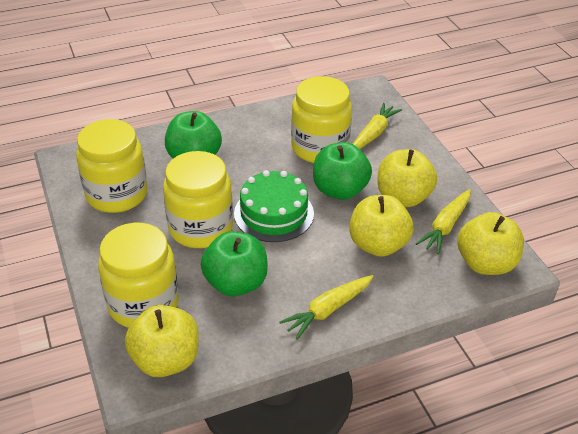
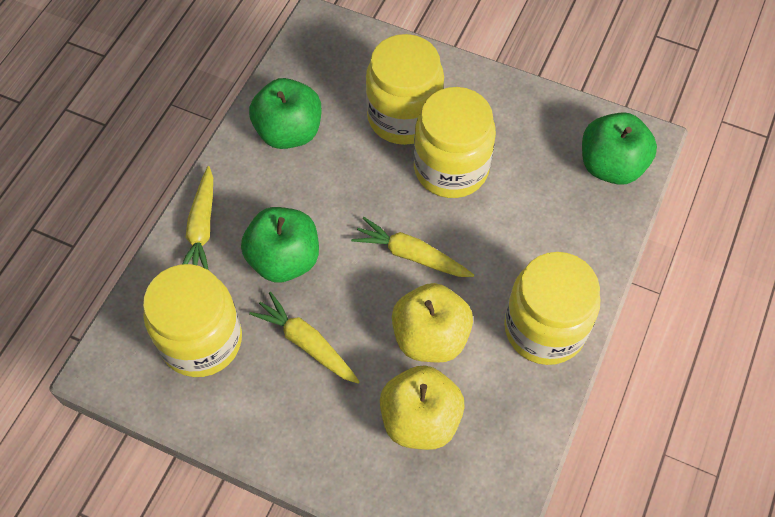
green cake: 1 -> 0
yellow apple: 4 -> 2

